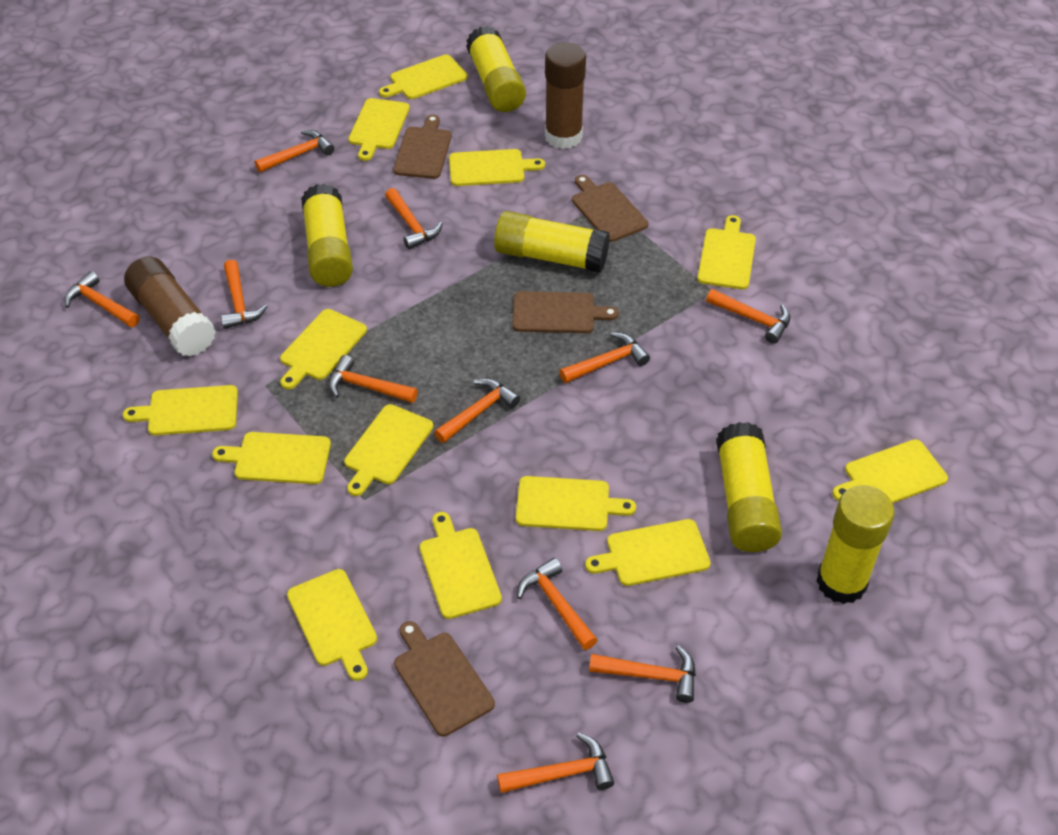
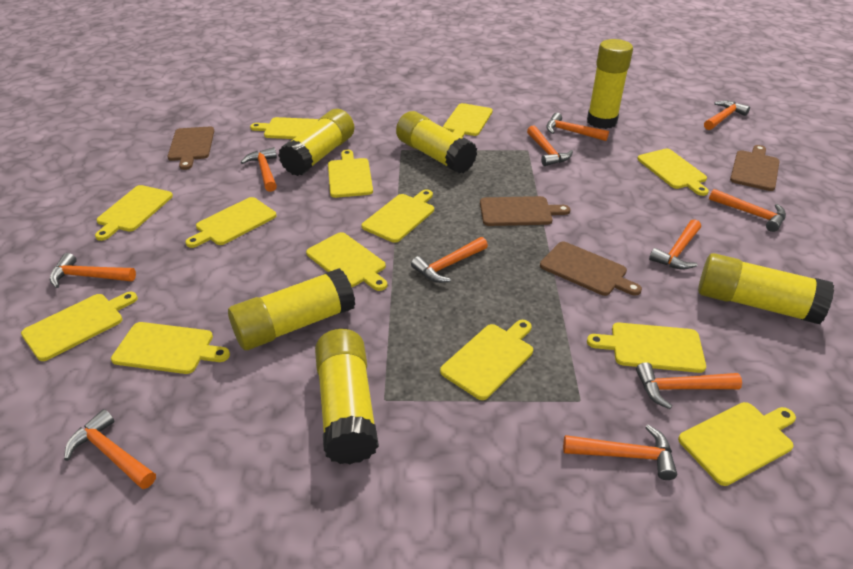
brown glue stick: 2 -> 0
yellow glue stick: 5 -> 6

